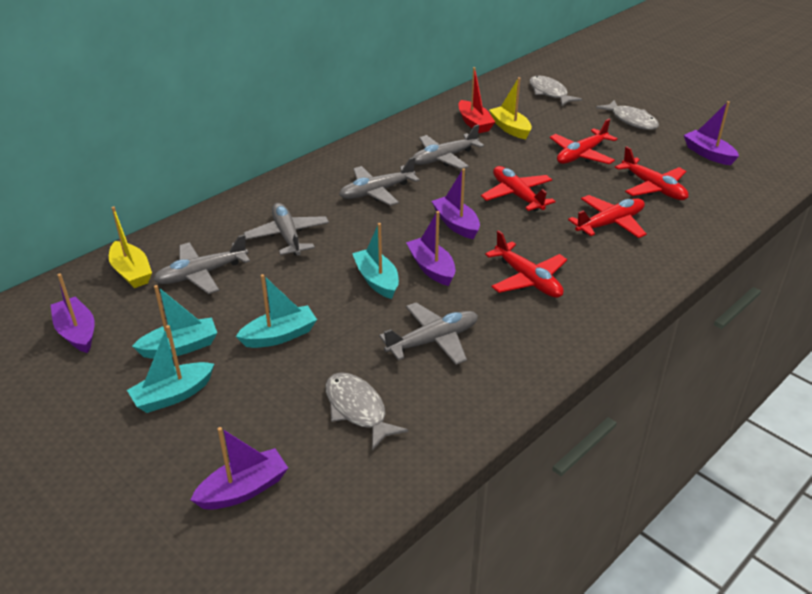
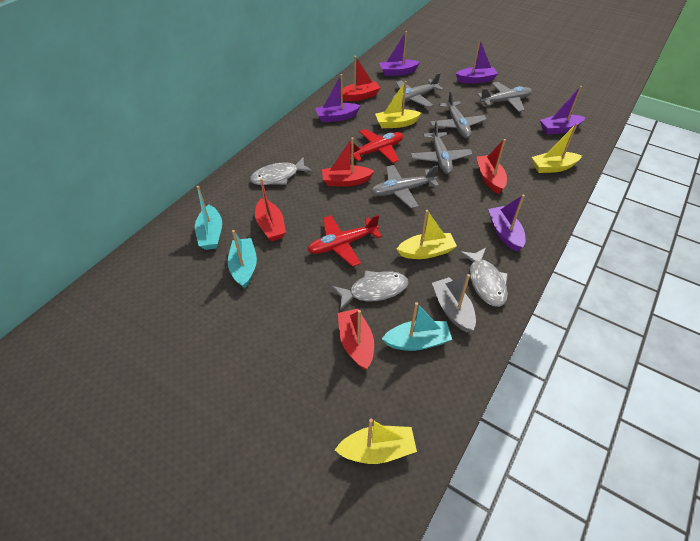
grey boat: 0 -> 1
red boat: 1 -> 5
red plane: 5 -> 2
turquoise boat: 4 -> 3
yellow boat: 2 -> 4

